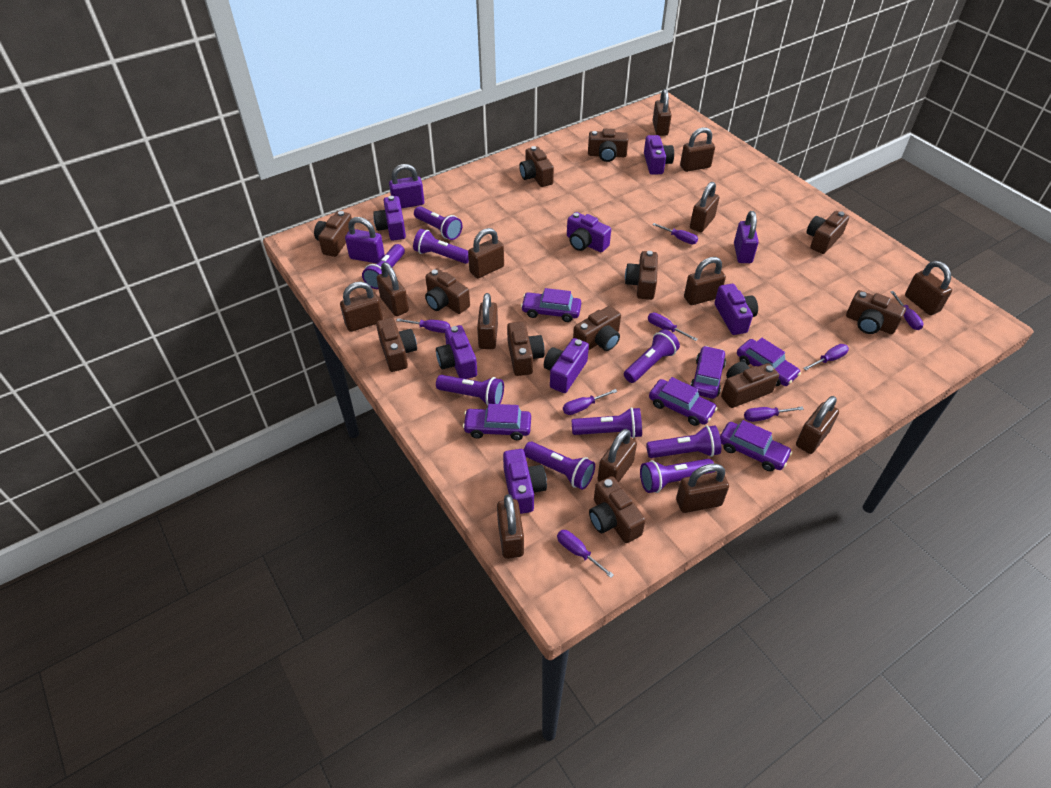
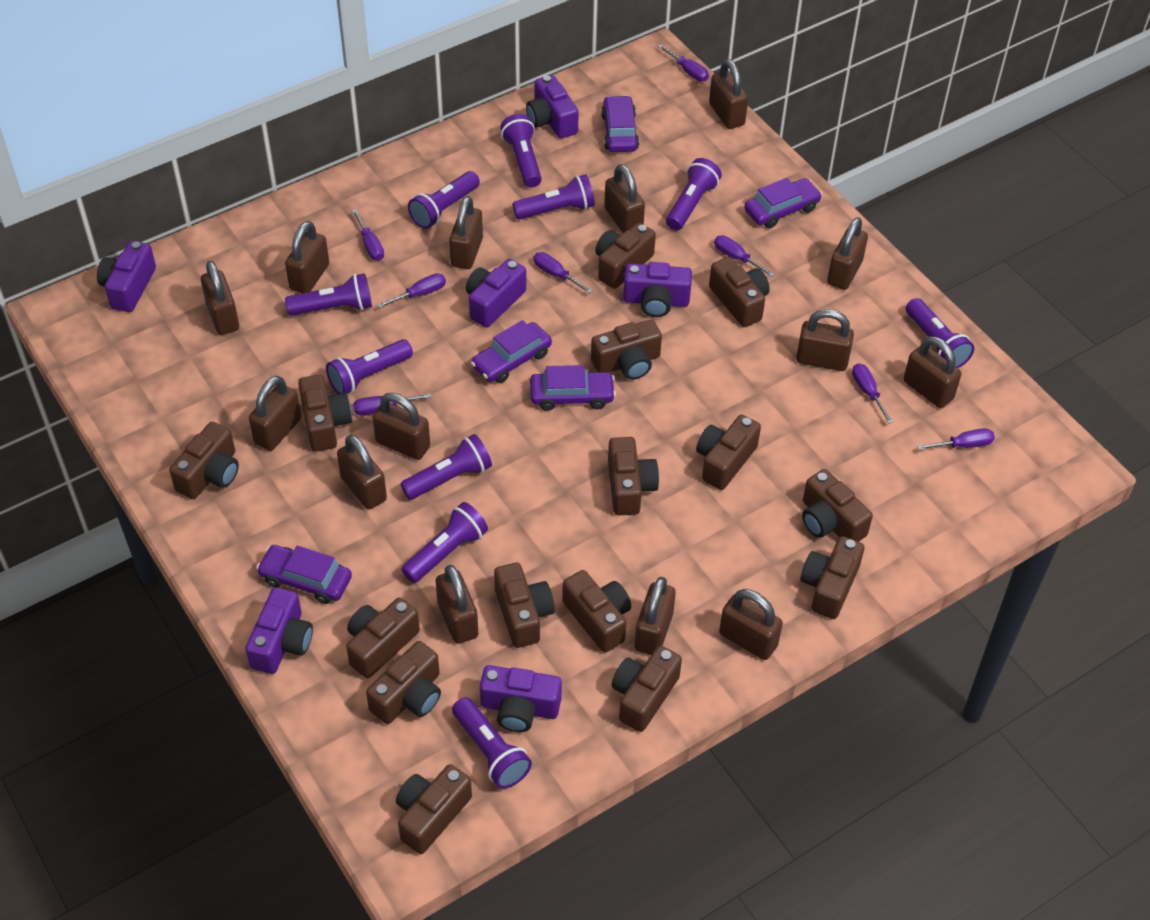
brown camera: 12 -> 15
brown padlock: 13 -> 14
purple camera: 7 -> 6
purple car: 6 -> 5
purple flashlight: 9 -> 10
purple padlock: 3 -> 0

